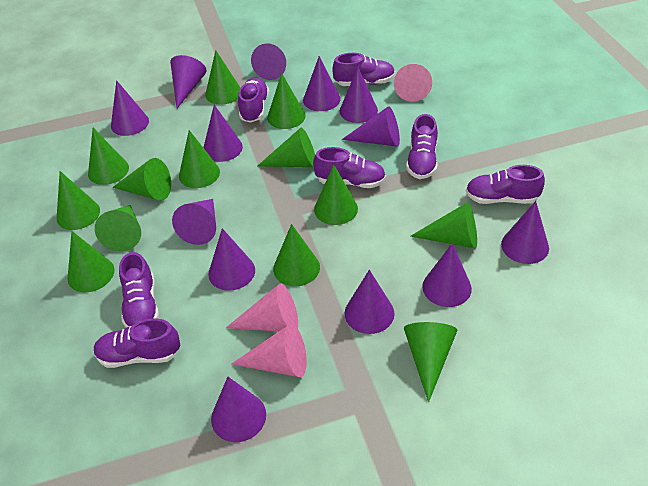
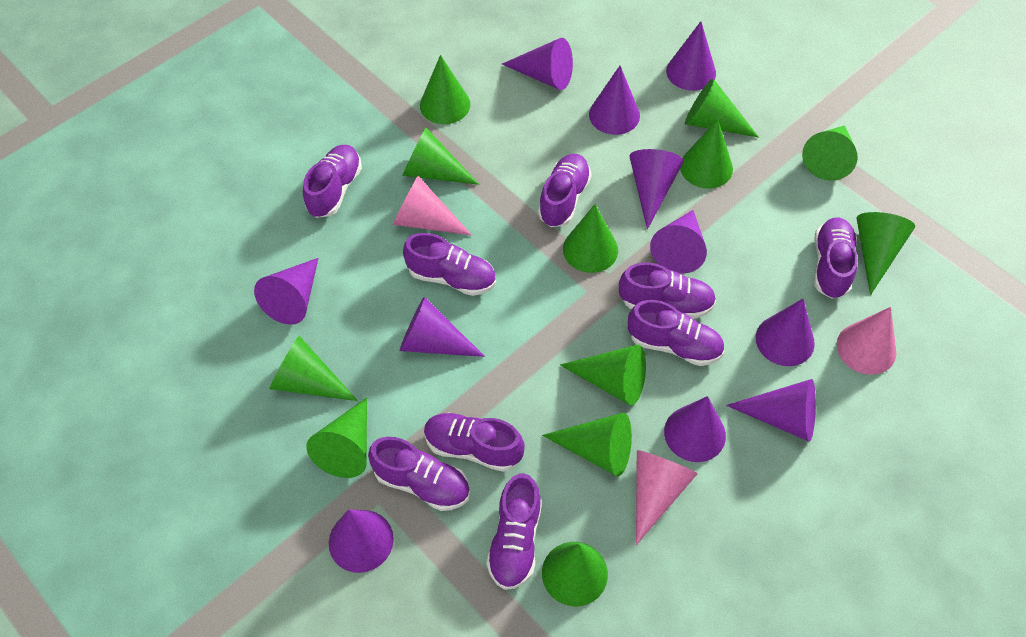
green cone: 13 -> 12
purple cone: 13 -> 11
purple shoe: 7 -> 9

